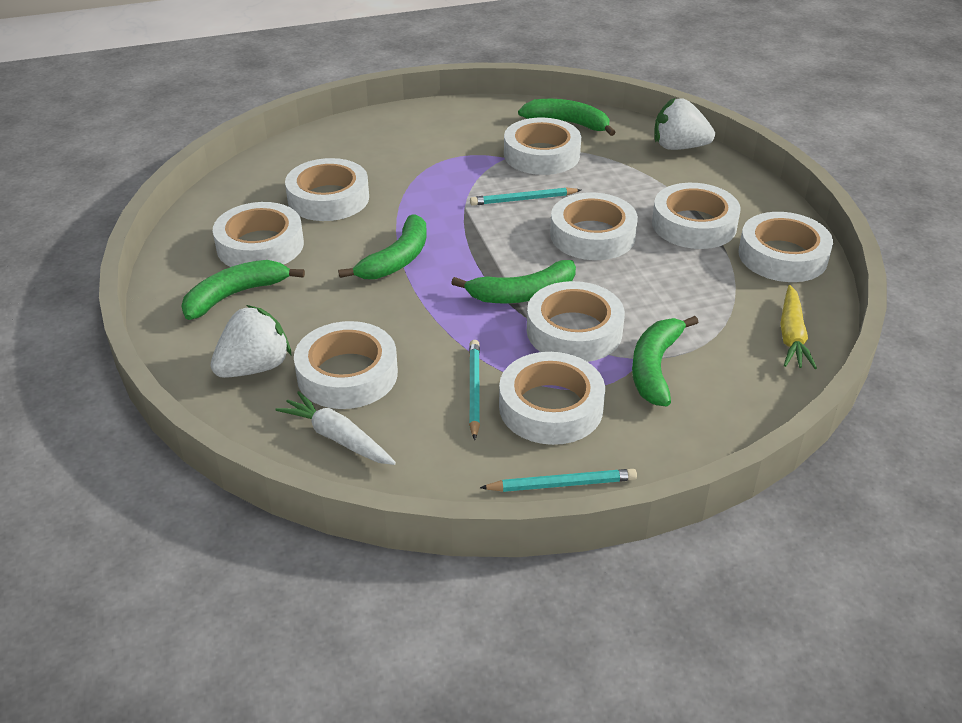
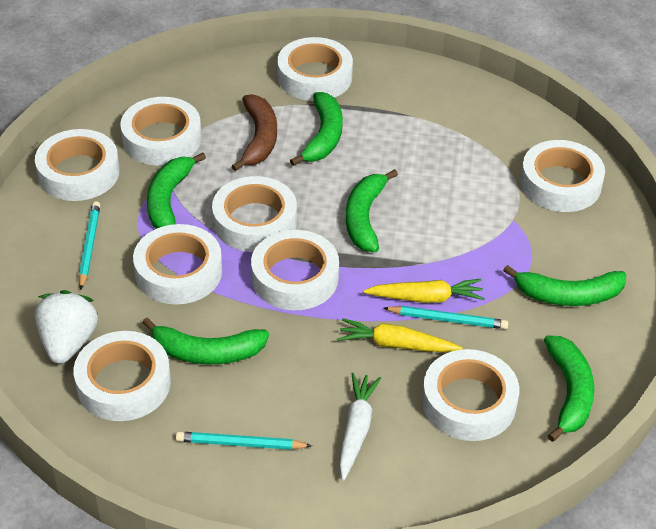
brown banana: 0 -> 1
green banana: 5 -> 6
white strawberry: 2 -> 1
yellow carrot: 1 -> 2

